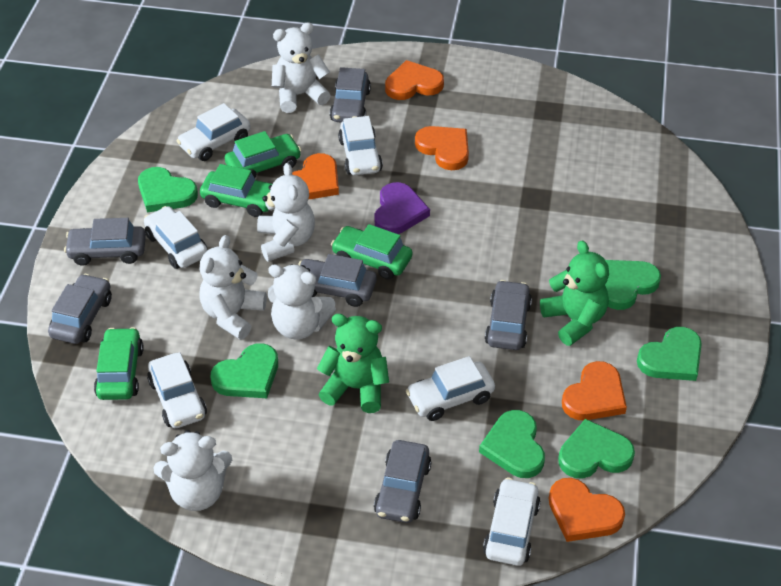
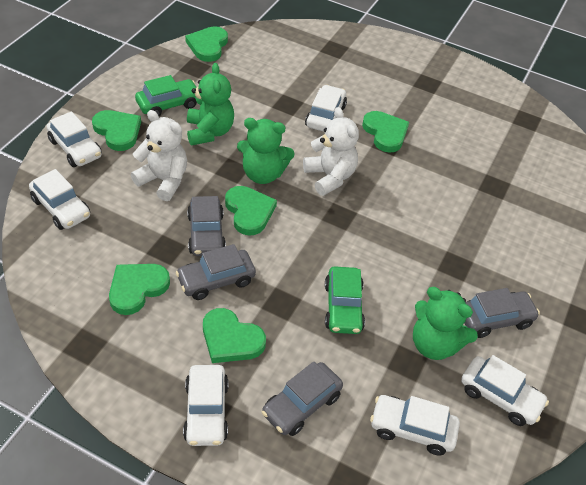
green car: 4 -> 2
green teddy bear: 2 -> 3
grey car: 6 -> 4
orange heart: 5 -> 0
purple heart: 1 -> 0
white teddy bear: 5 -> 2

